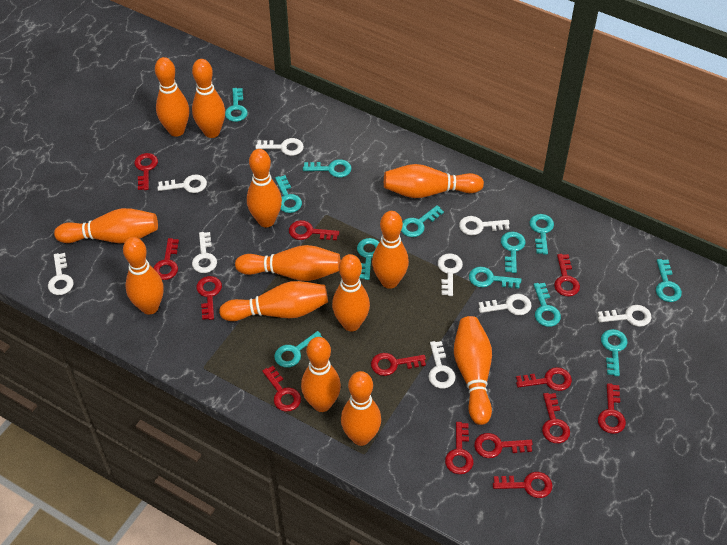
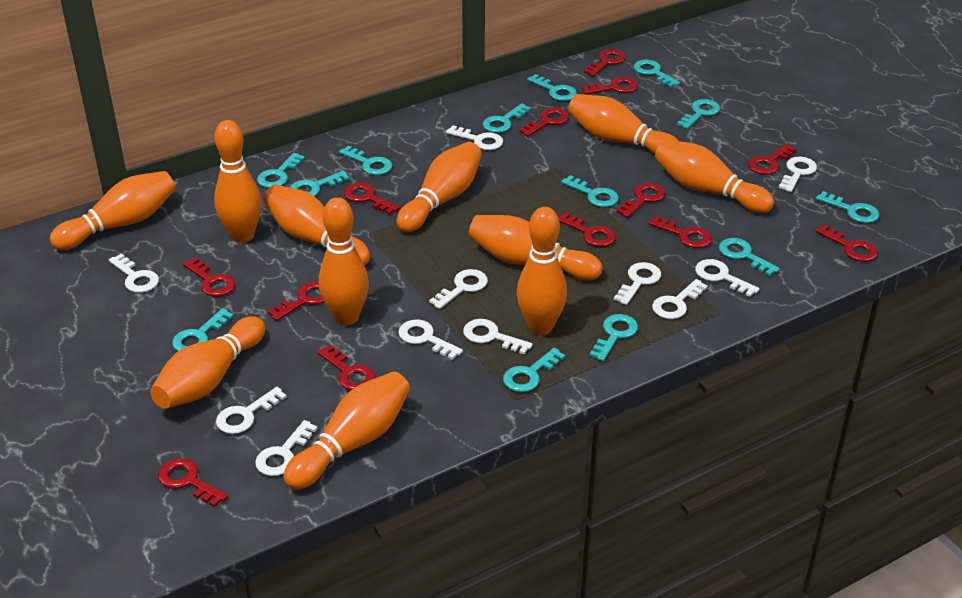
orange bowling pin: 13 -> 11
turquoise key: 12 -> 13
white key: 9 -> 11

